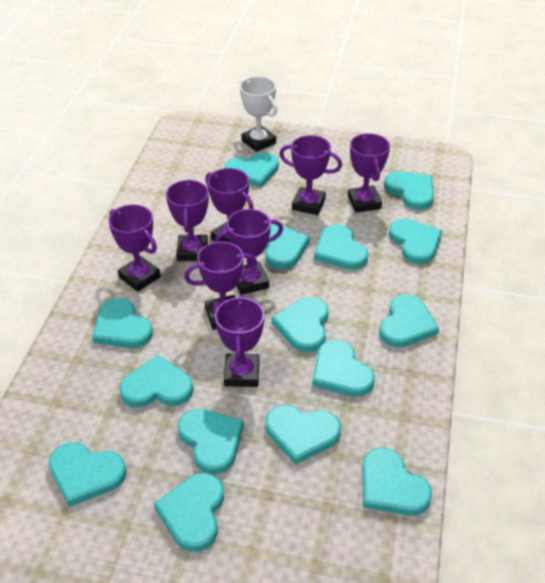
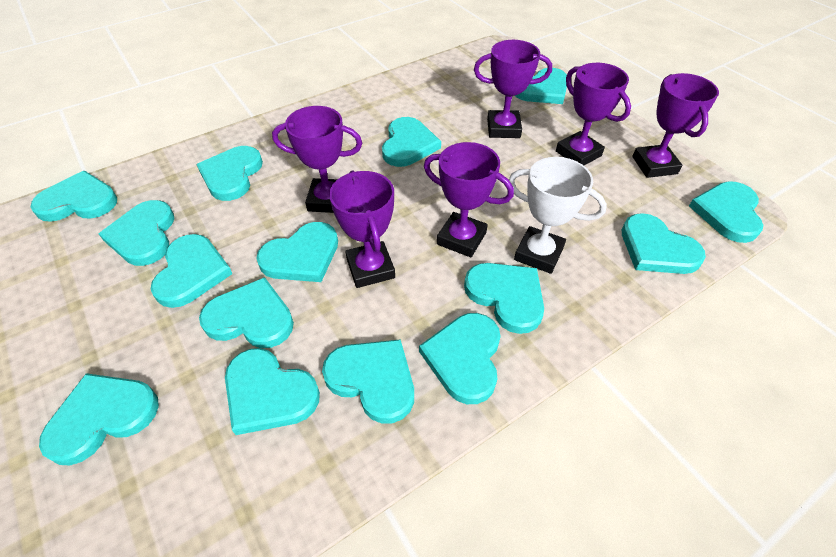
purple trophy: 8 -> 6

